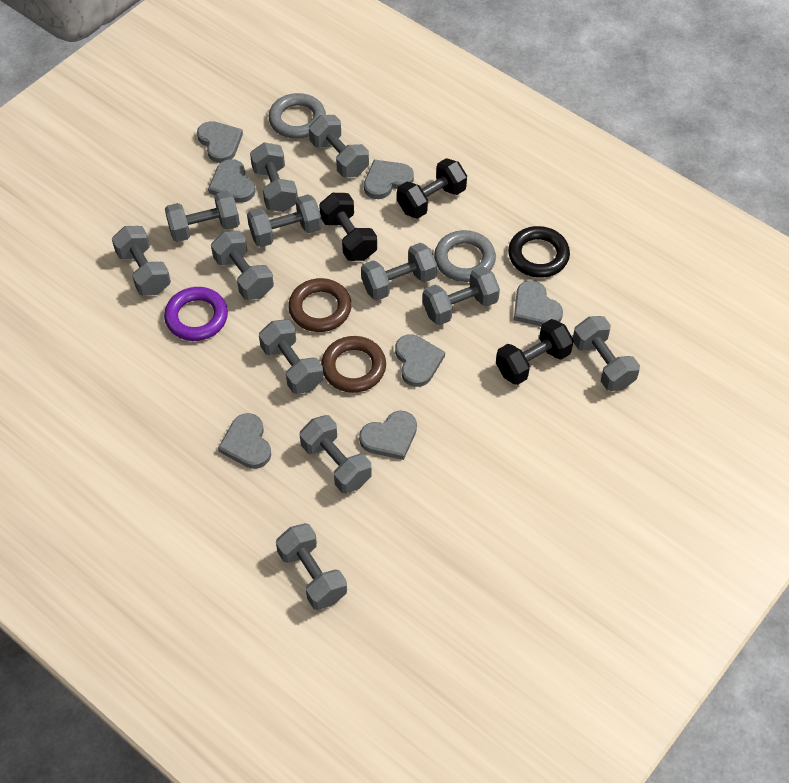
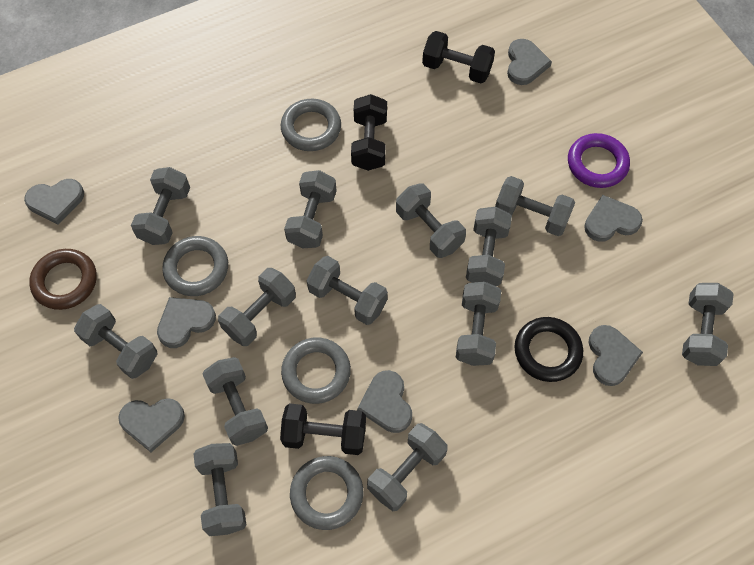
brown ring: 2 -> 1
grey dumbbell: 12 -> 13
grey ring: 2 -> 4

